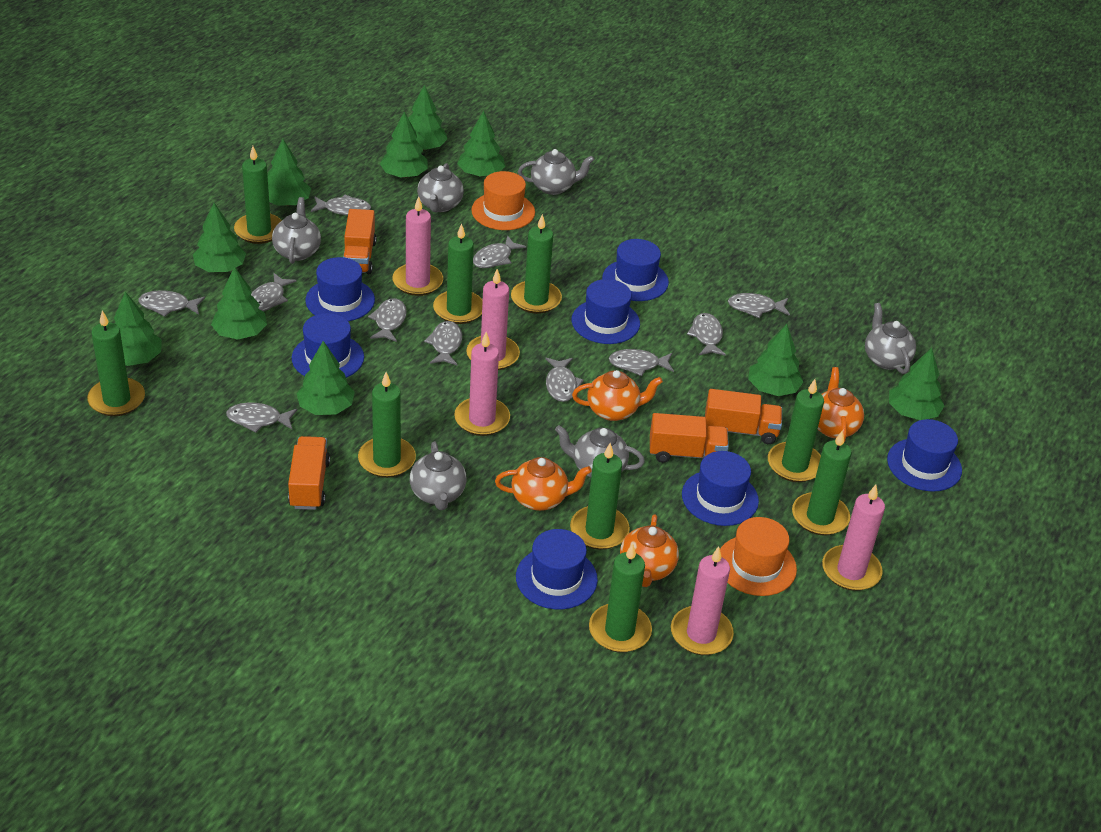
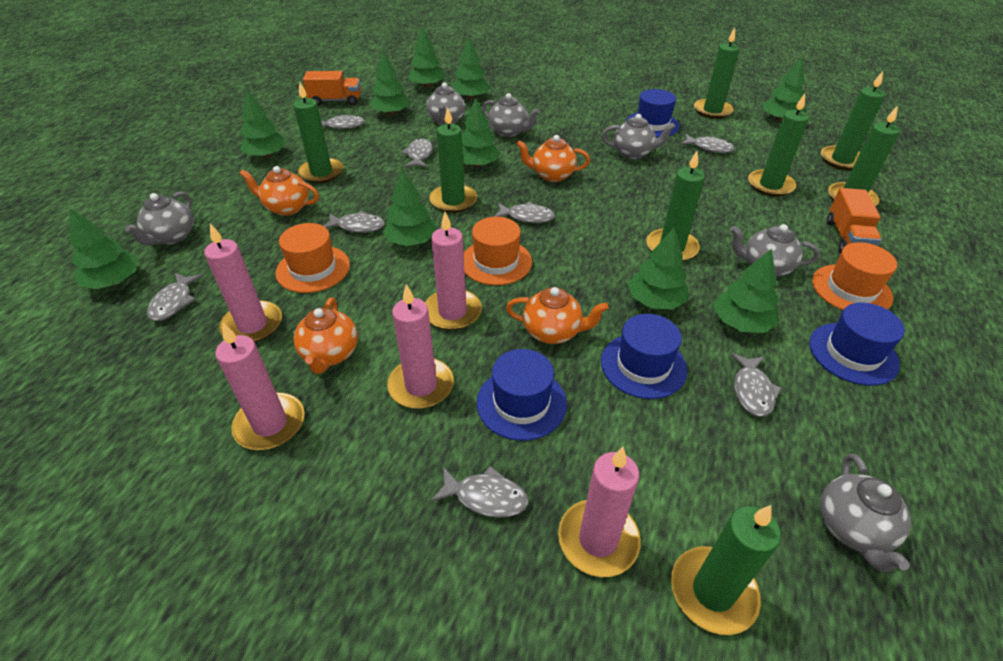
blue hat: 7 -> 4
green candle: 9 -> 8
grey fish: 11 -> 8
orange hat: 2 -> 3
orange truck: 4 -> 2

